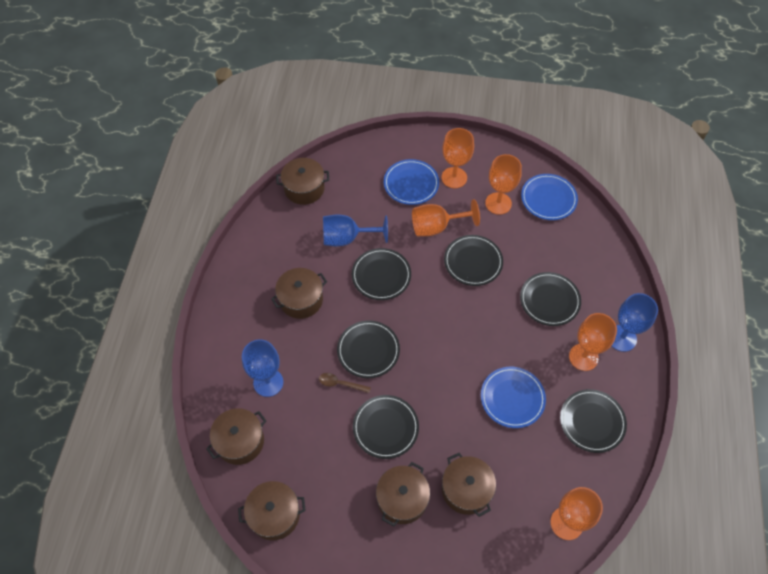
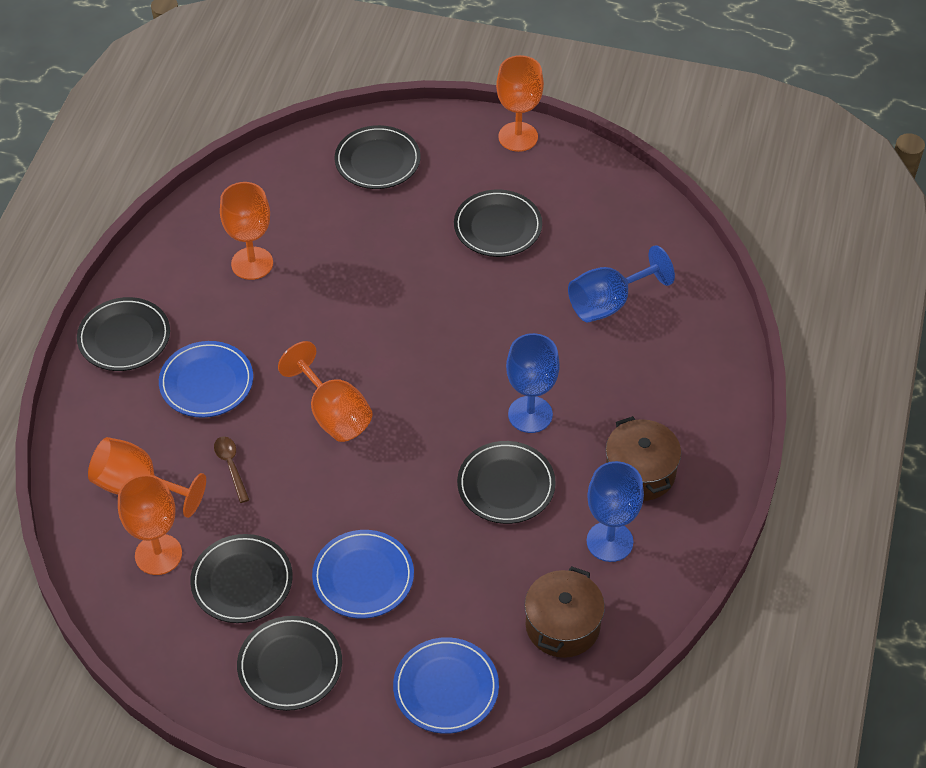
brown pot: 6 -> 2

